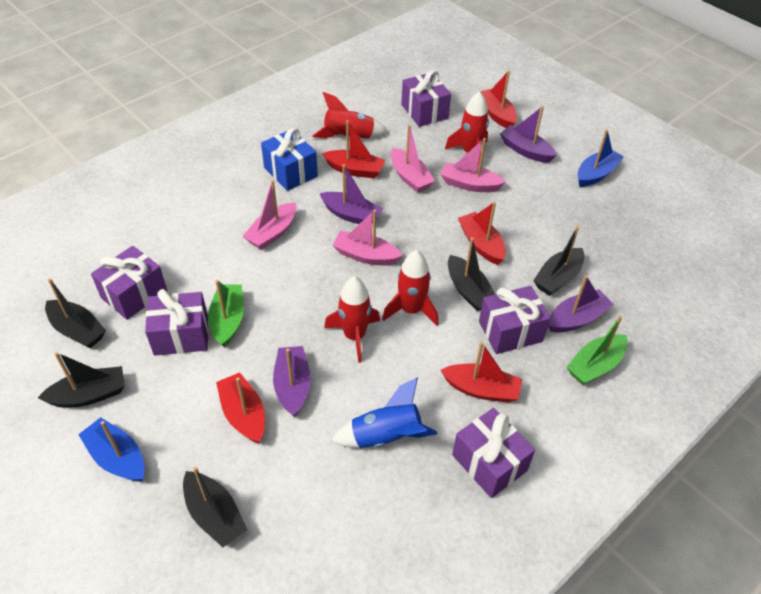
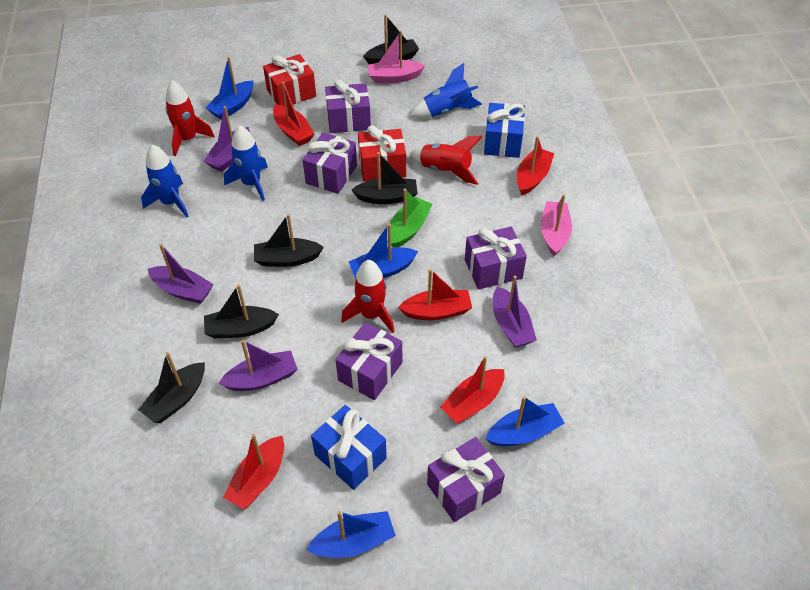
blue boat: 2 -> 4
blue gift: 1 -> 2
blue rocket: 1 -> 3
green boat: 2 -> 1
pink boat: 4 -> 2
red gift: 0 -> 2
red rocket: 4 -> 3

